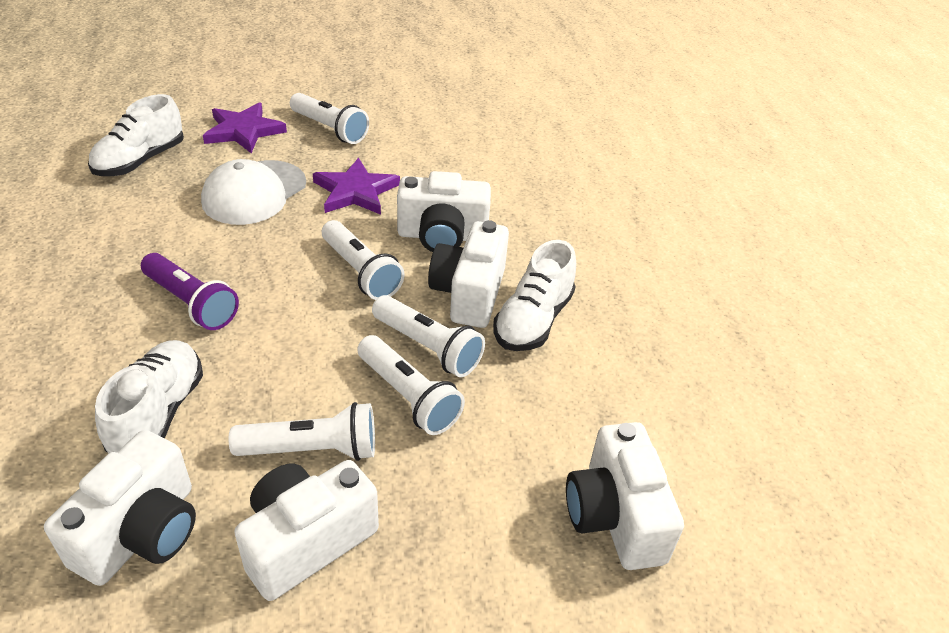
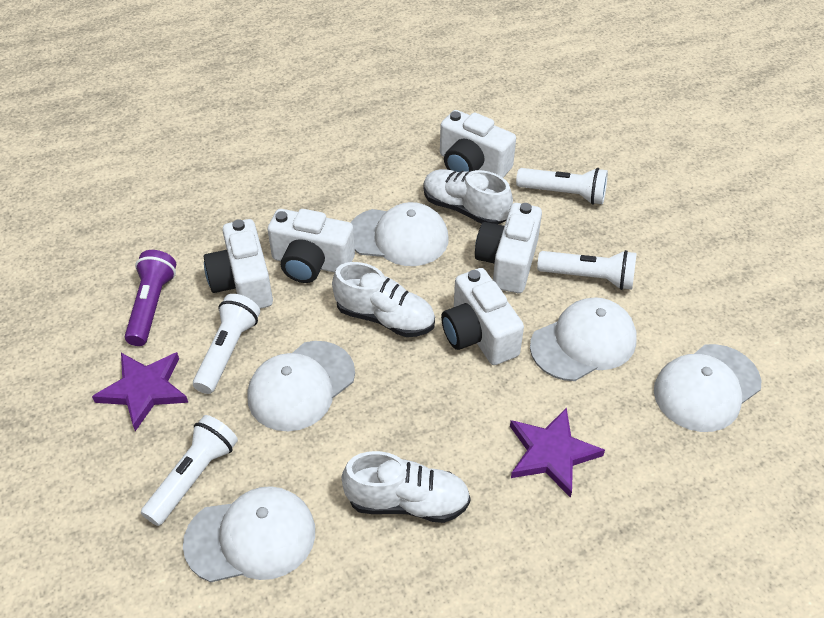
white cap: 1 -> 5
white flashlight: 5 -> 4

